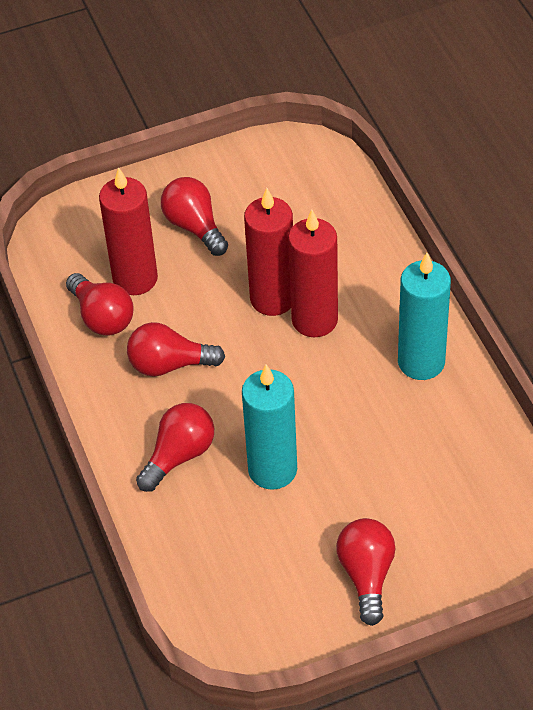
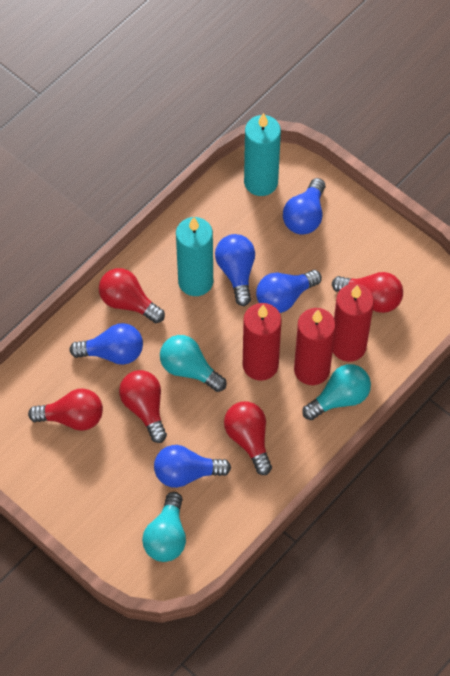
blue light bulb: 0 -> 5
turquoise light bulb: 0 -> 3

